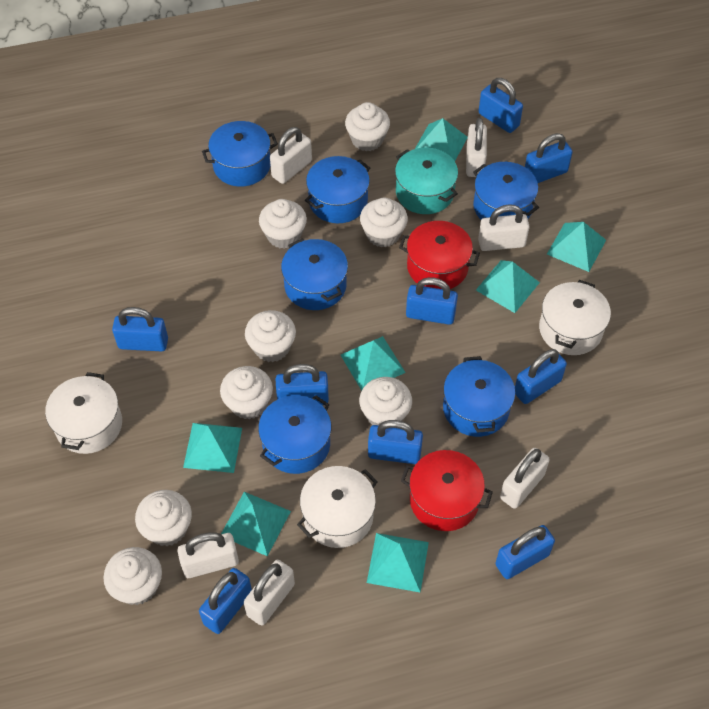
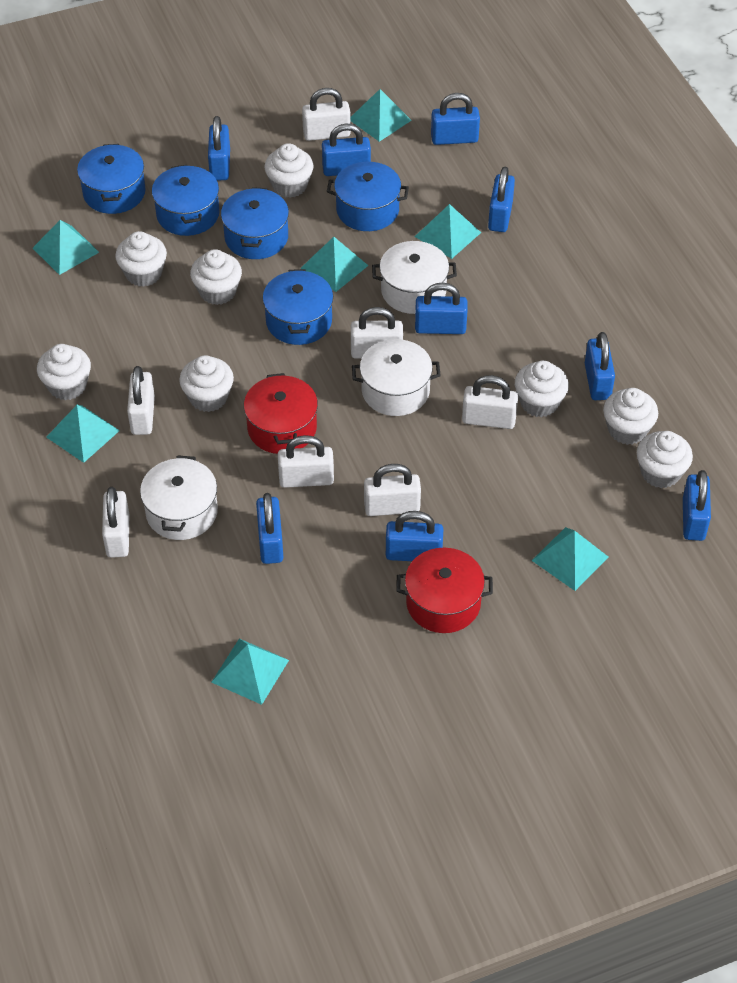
blue pot: 6 -> 5
turquoise pot: 1 -> 0
white padlock: 6 -> 7

